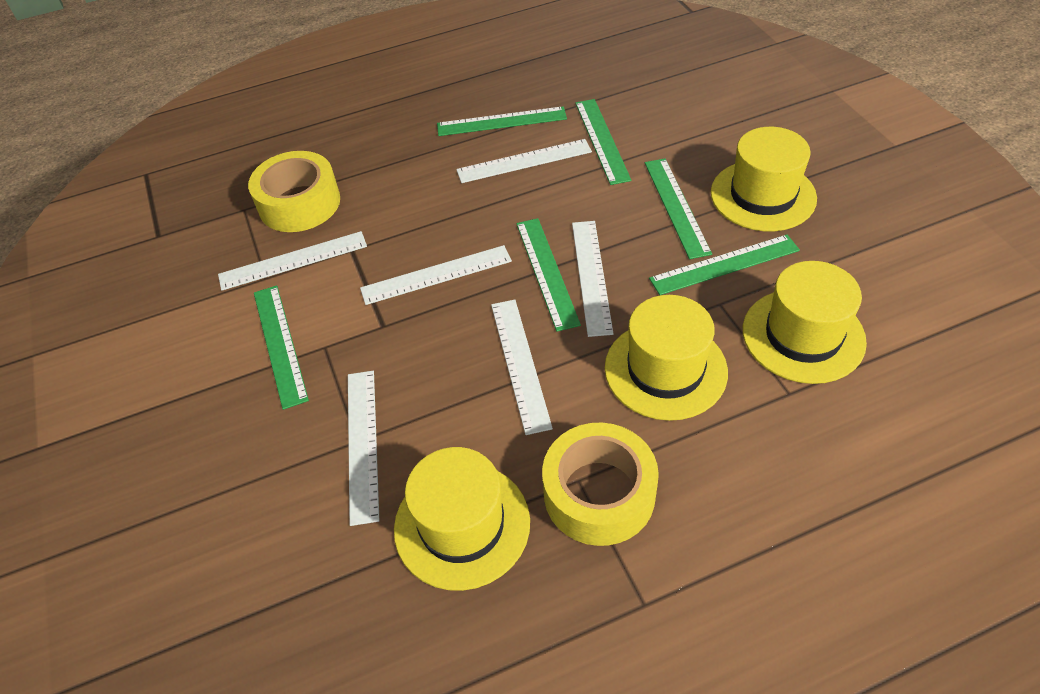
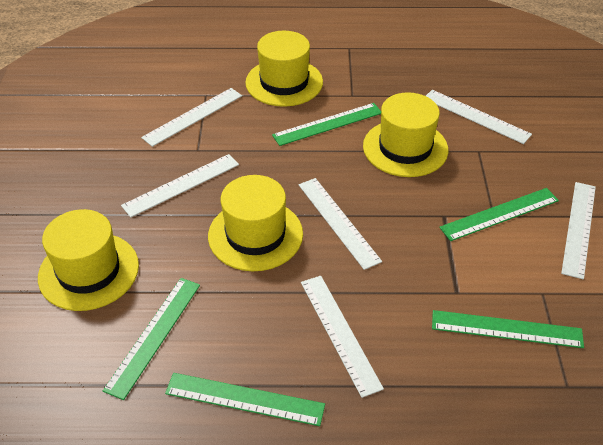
green ruler: 6 -> 5
yellow tape: 2 -> 0

